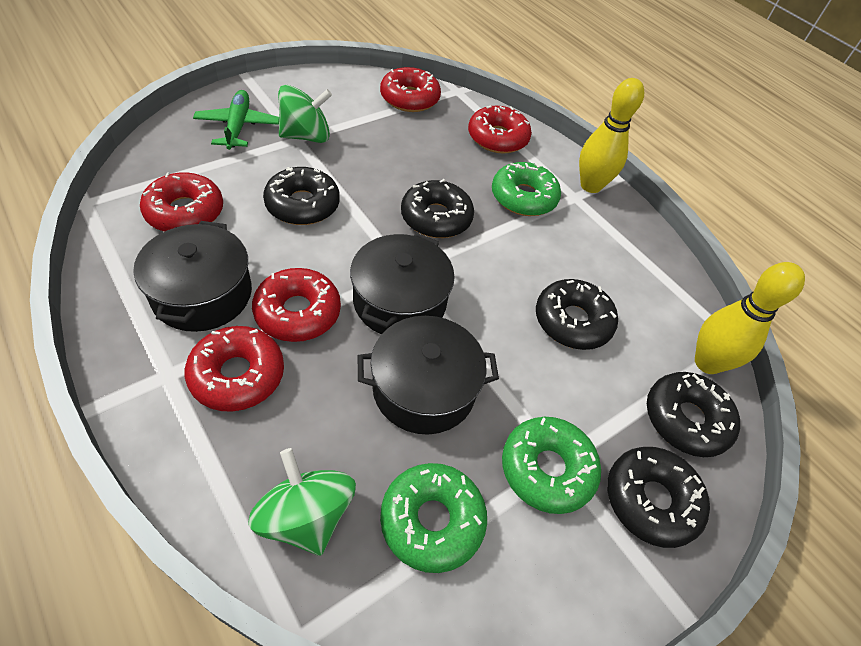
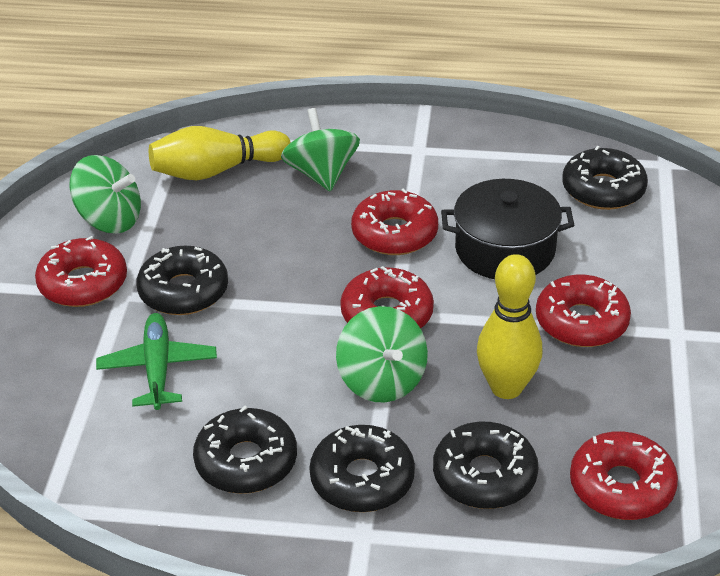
black pot: 3 -> 1
green donut: 3 -> 0
green spinning top: 2 -> 3

